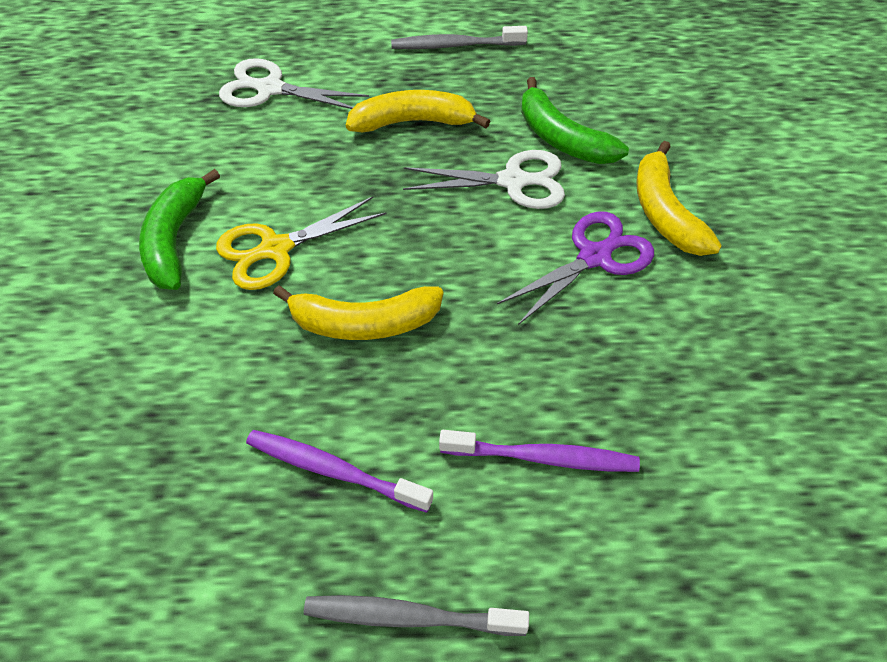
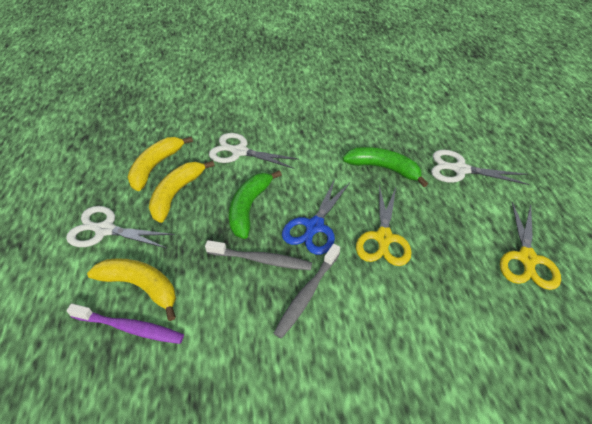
blue scissors: 0 -> 1
purple scissors: 1 -> 0
purple toothbrush: 2 -> 1
white scissors: 2 -> 3
yellow scissors: 1 -> 2

